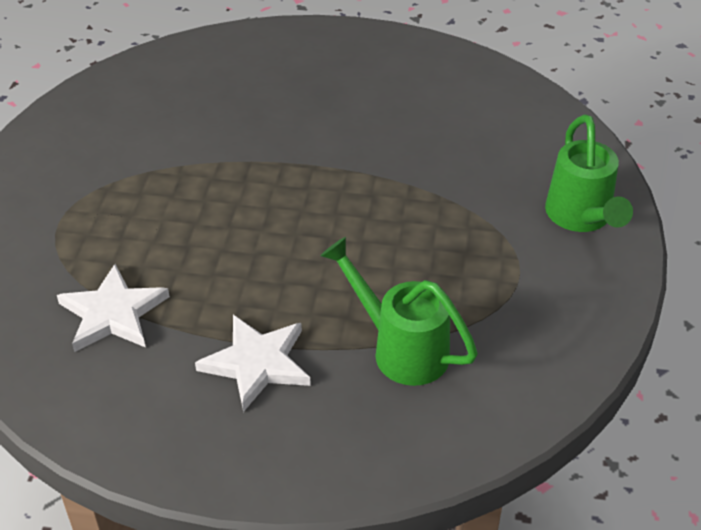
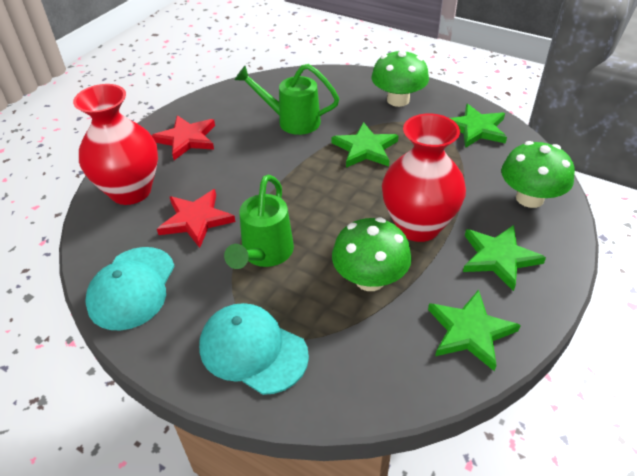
green mushroom: 0 -> 3
green star: 0 -> 4
red star: 0 -> 2
red vase: 0 -> 2
turquoise cap: 0 -> 2
white star: 2 -> 0

